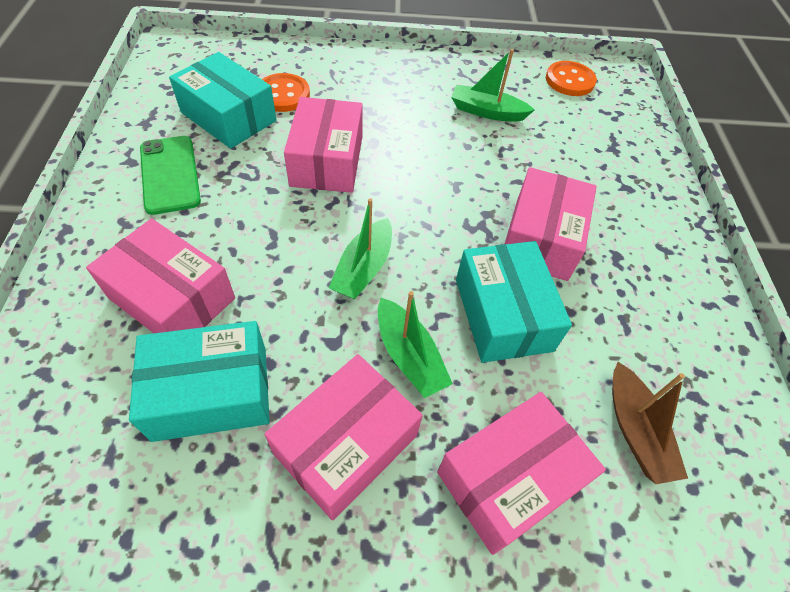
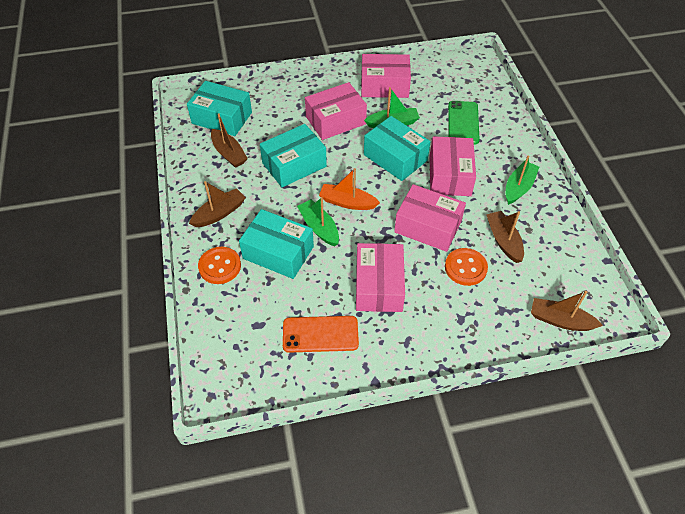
brown boat: 1 -> 4
orange boat: 0 -> 1
orange phone: 0 -> 1
turquoise box: 3 -> 4

